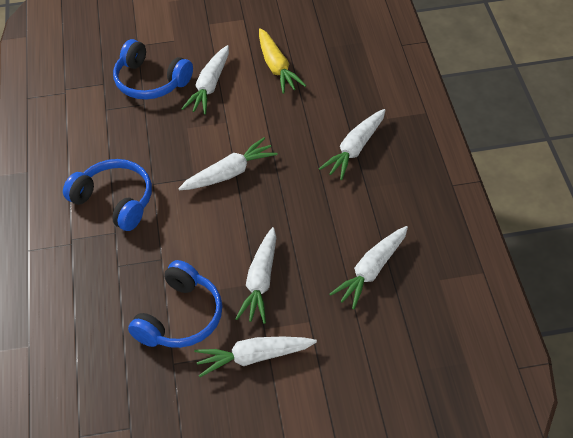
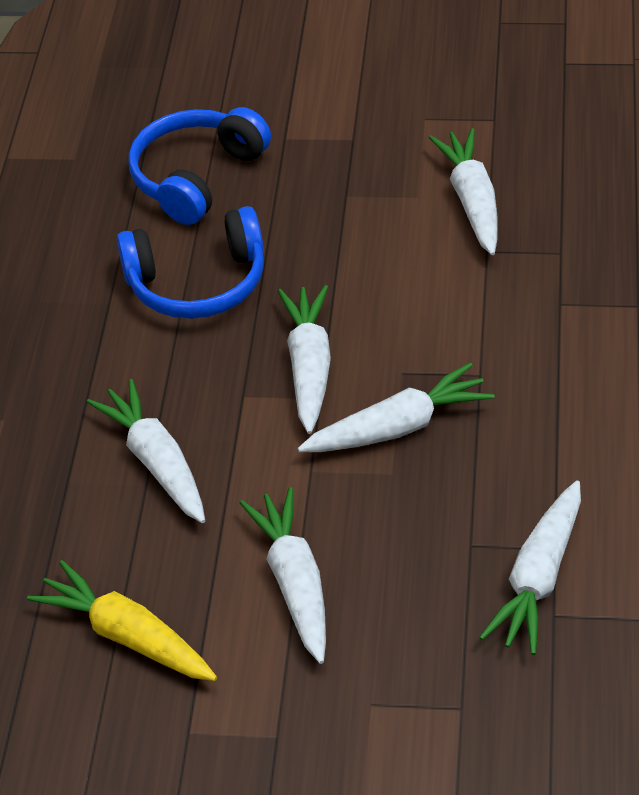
blue headphones: 3 -> 2

